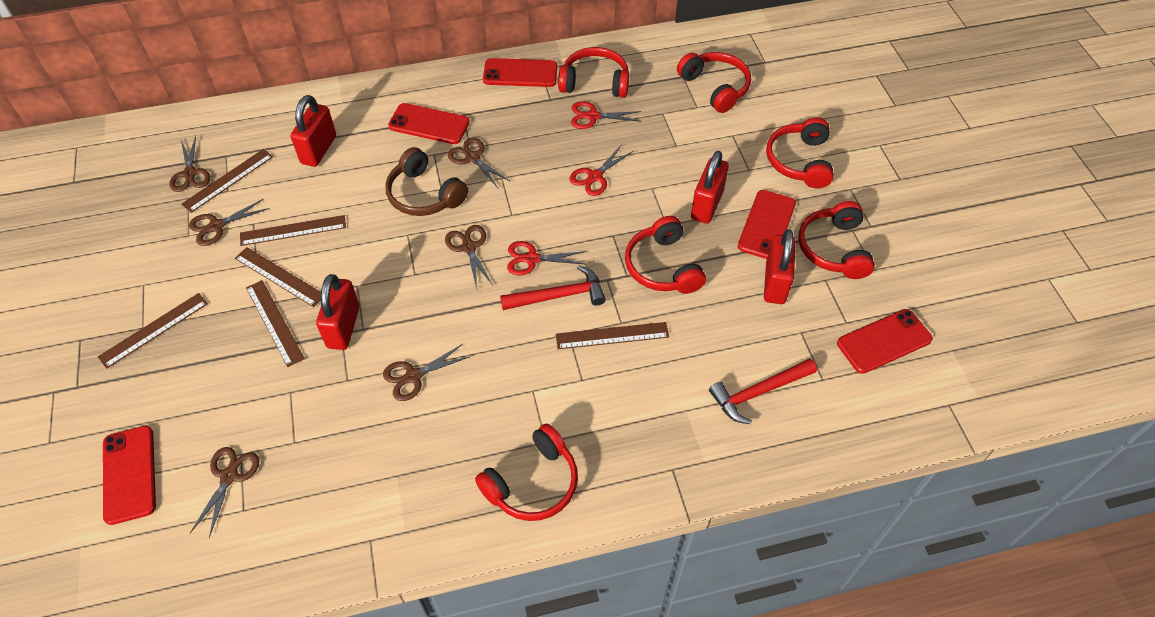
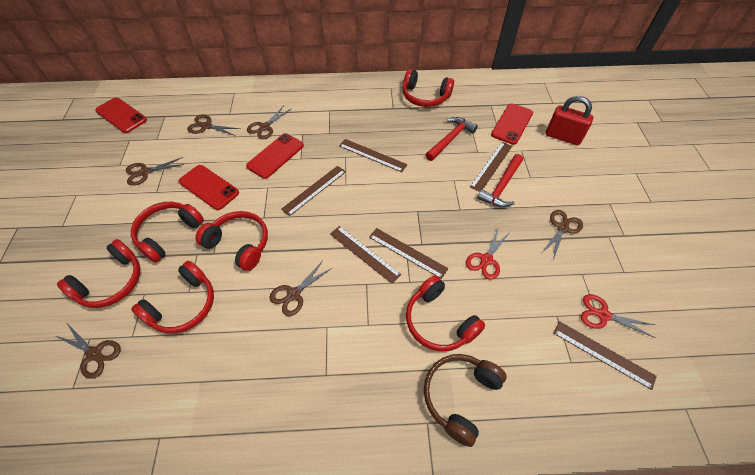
red padlock: 4 -> 1
red phone: 5 -> 4
red scissors: 3 -> 2

